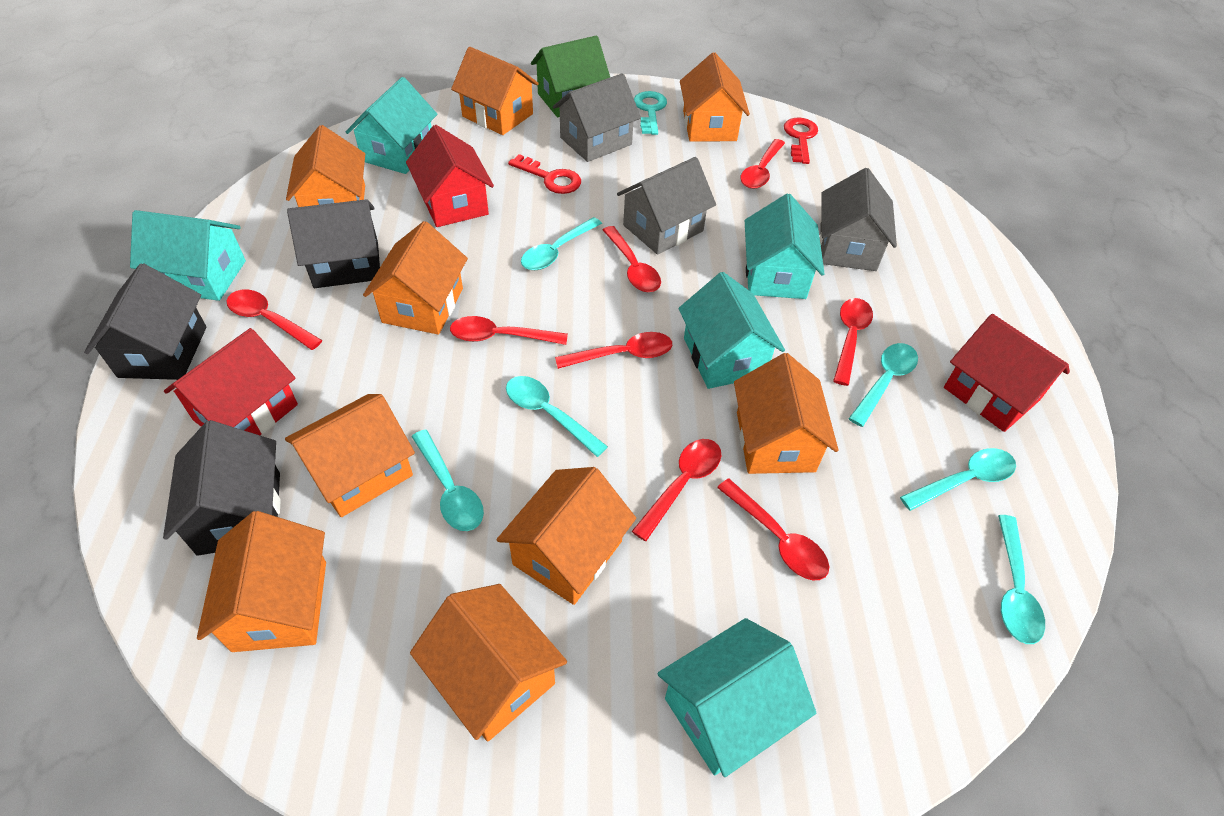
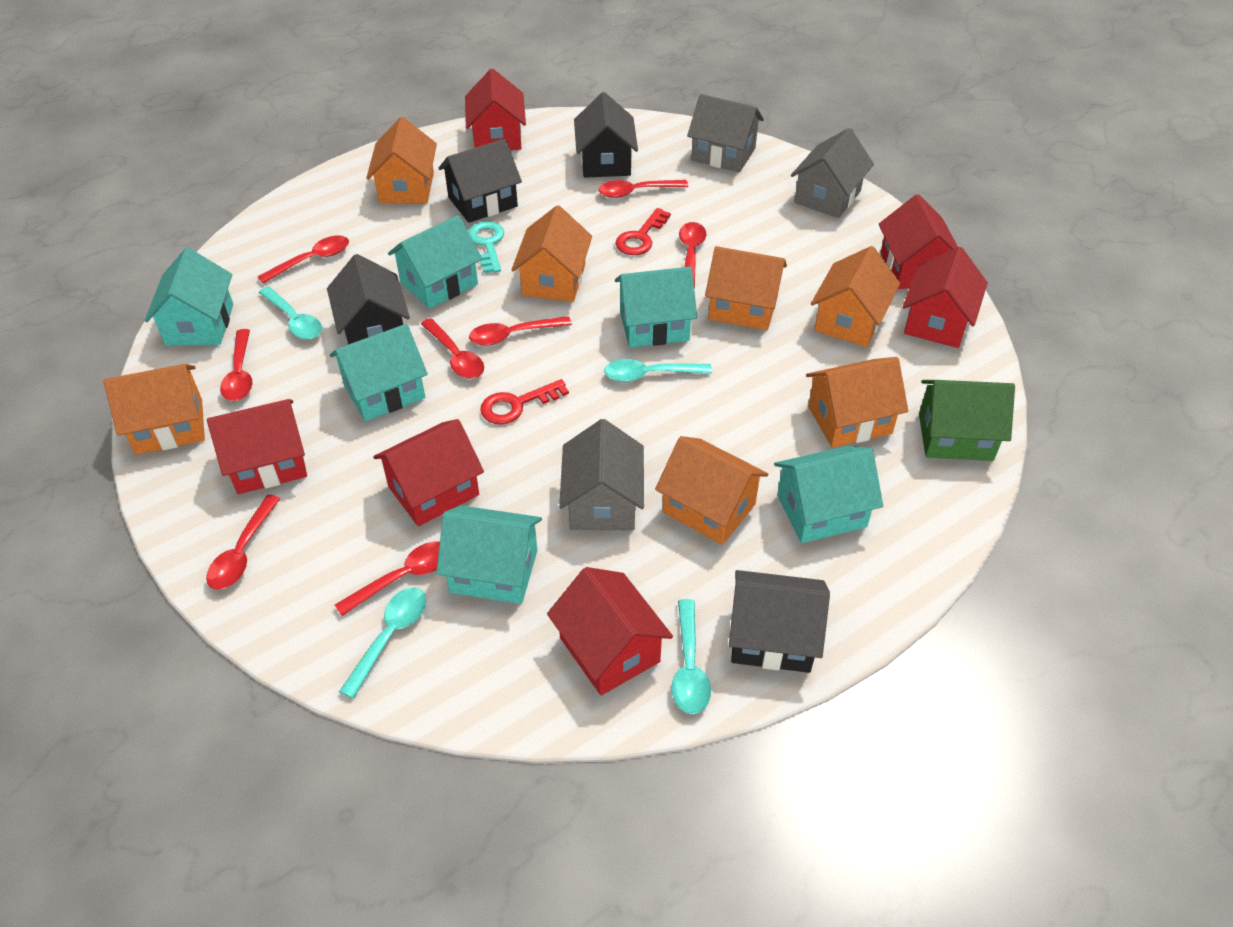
black house: 3 -> 4
orange house: 9 -> 7
red house: 3 -> 6
turquoise house: 5 -> 6
turquoise spoon: 6 -> 4

